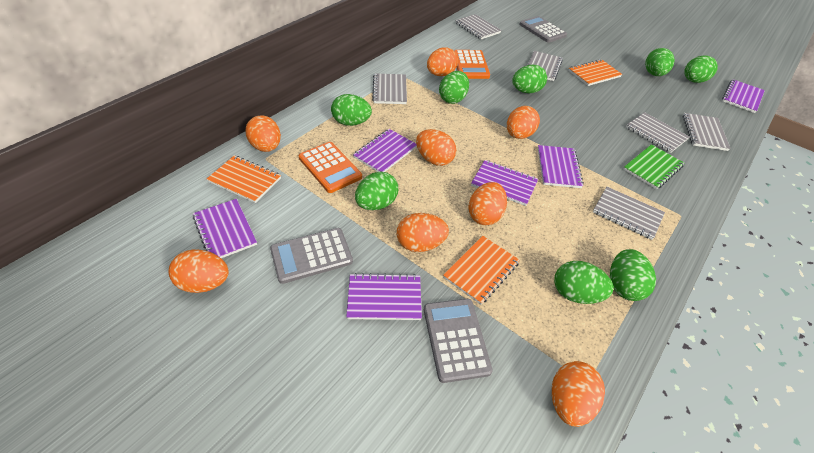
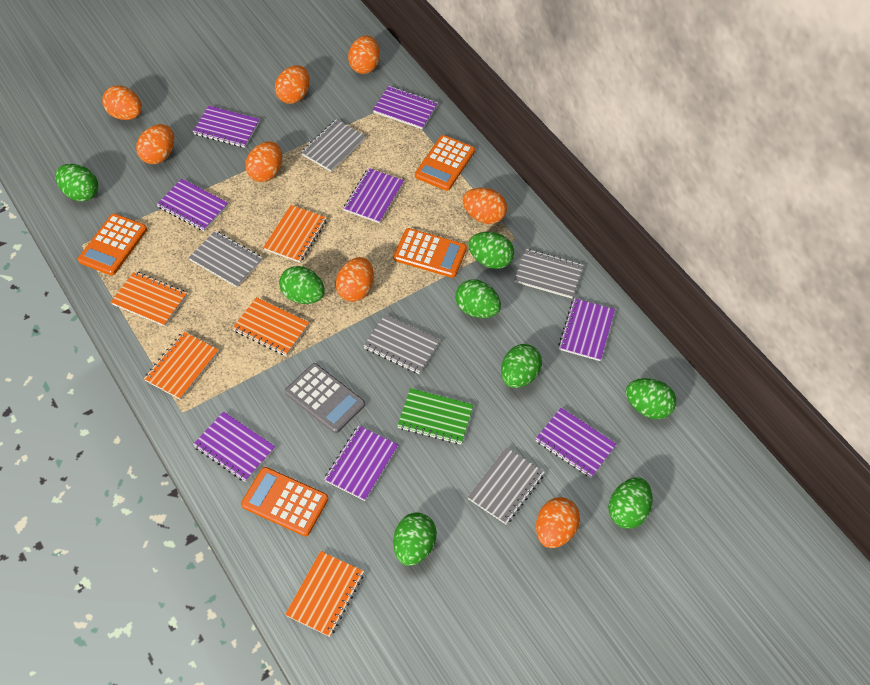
grey calculator: 3 -> 1
grey notebook: 6 -> 5
orange calculator: 2 -> 4
orange notebook: 3 -> 5
purple notebook: 6 -> 8

